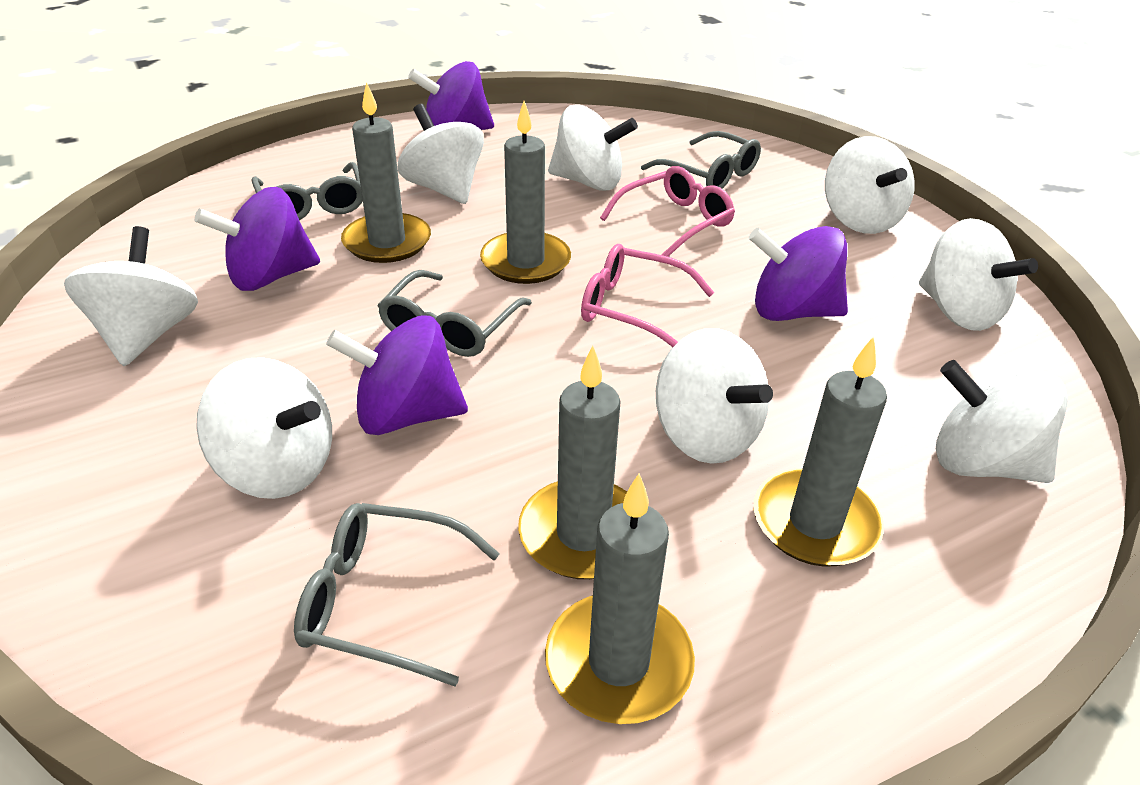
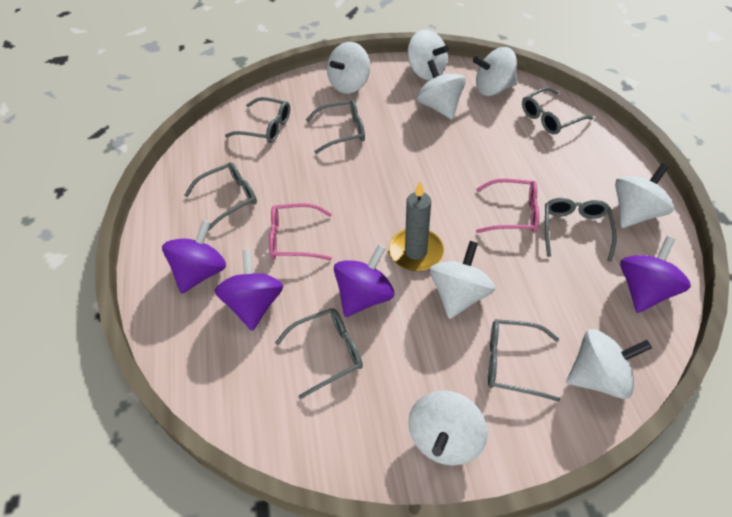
grey candle: 5 -> 1
grey glasses: 4 -> 7

